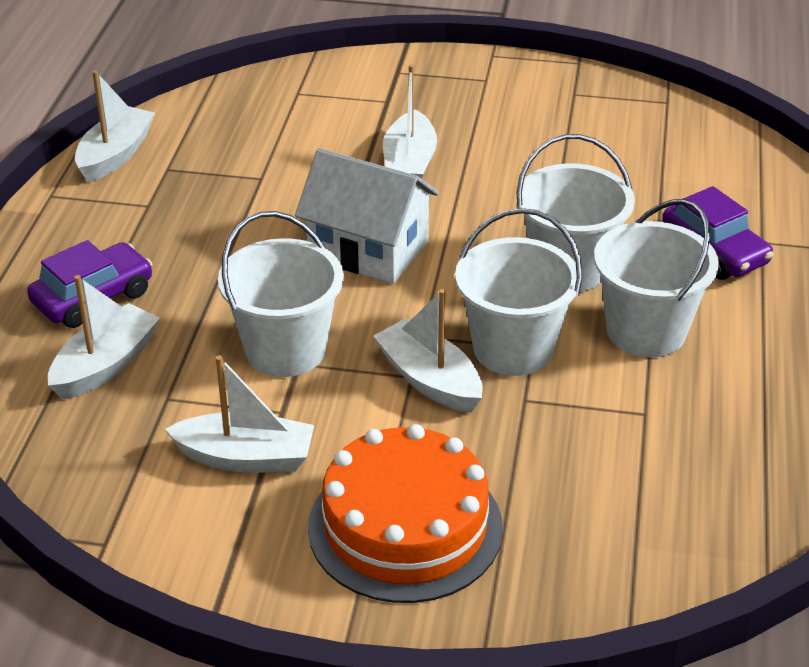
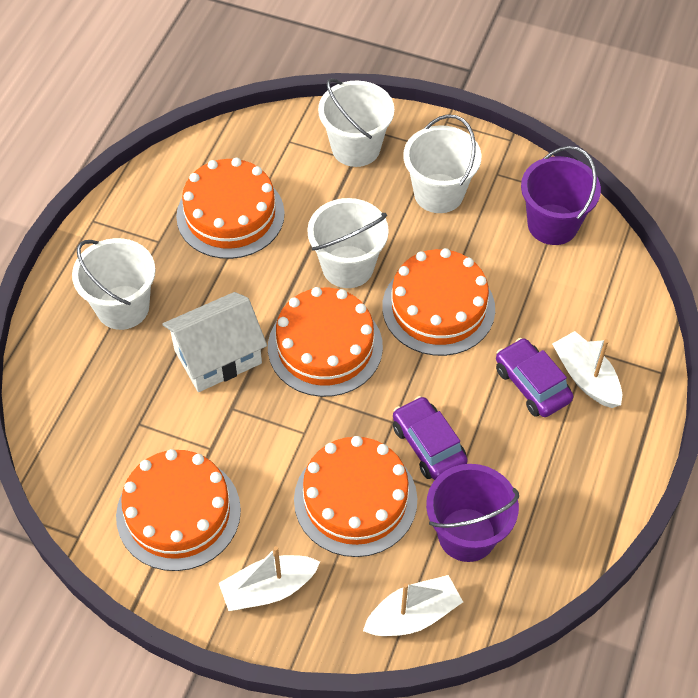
orange cake: 1 -> 5
purple bucket: 0 -> 2
white boat: 5 -> 3

